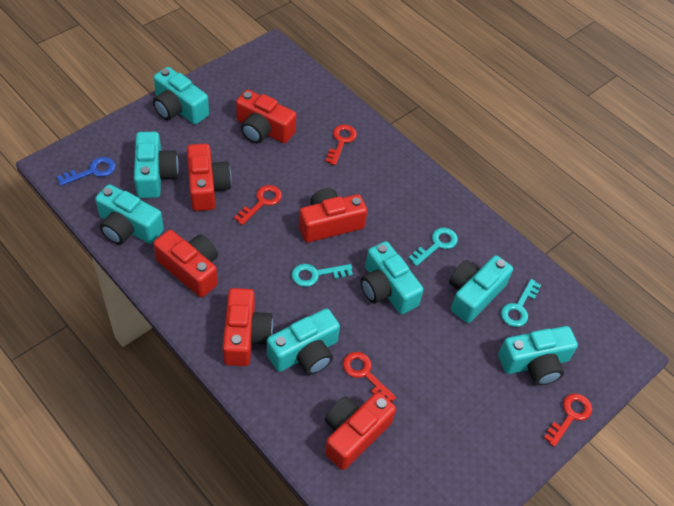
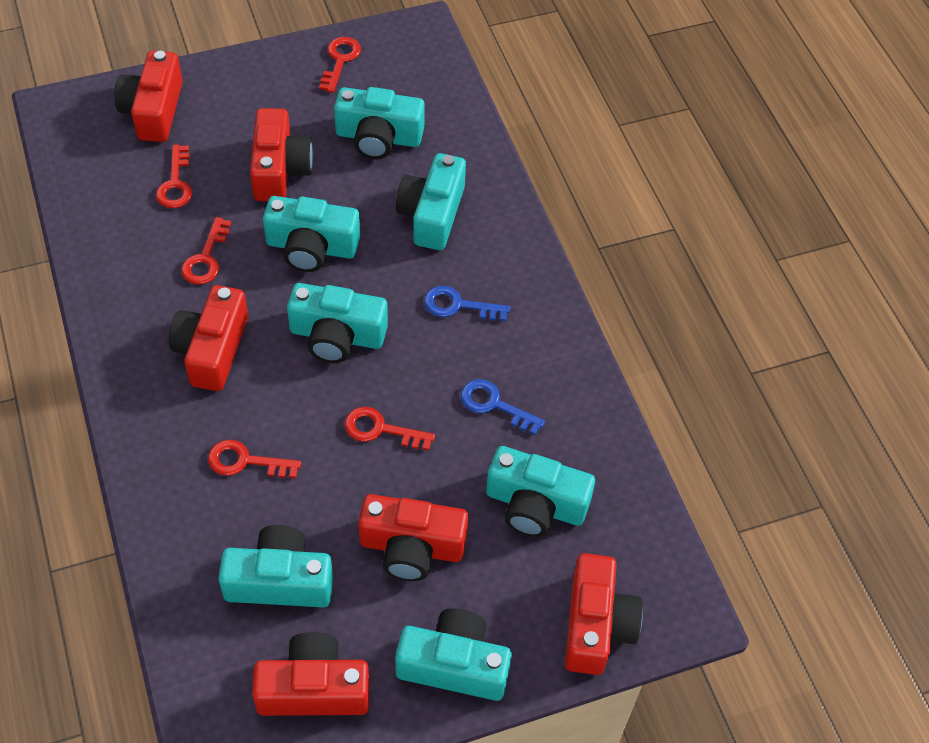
blue key: 1 -> 2
red key: 4 -> 5
turquoise key: 3 -> 0

